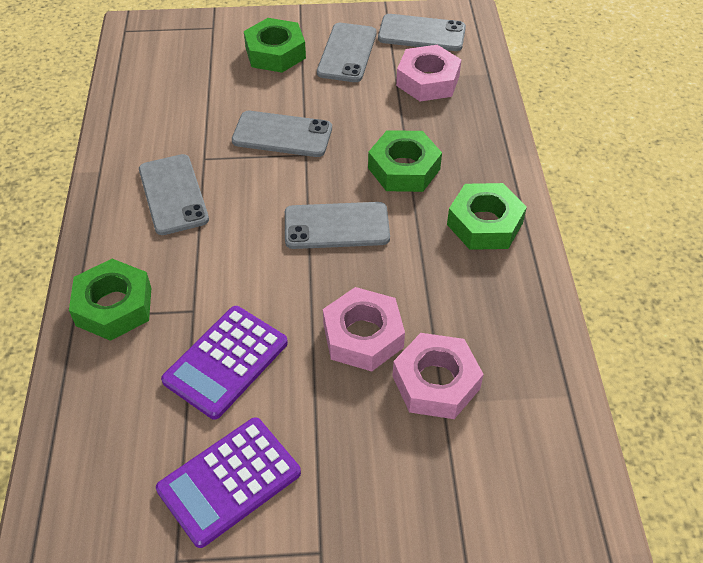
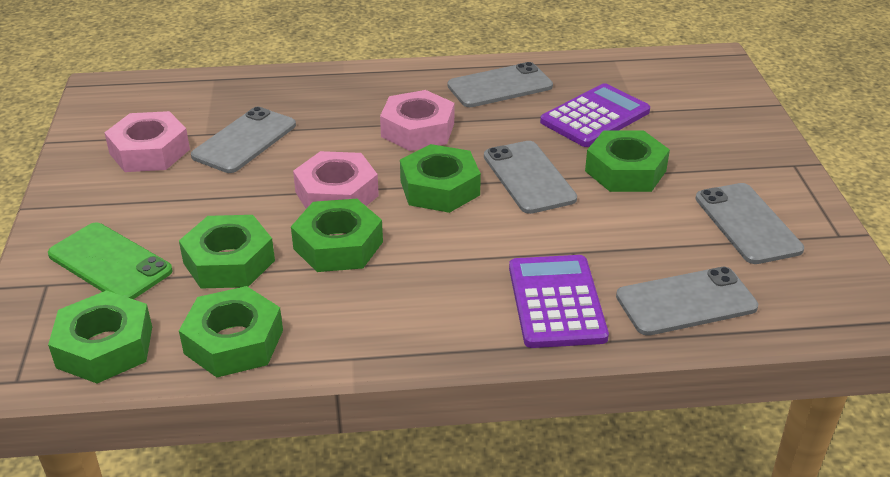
green nut: 4 -> 6
green phone: 0 -> 1

